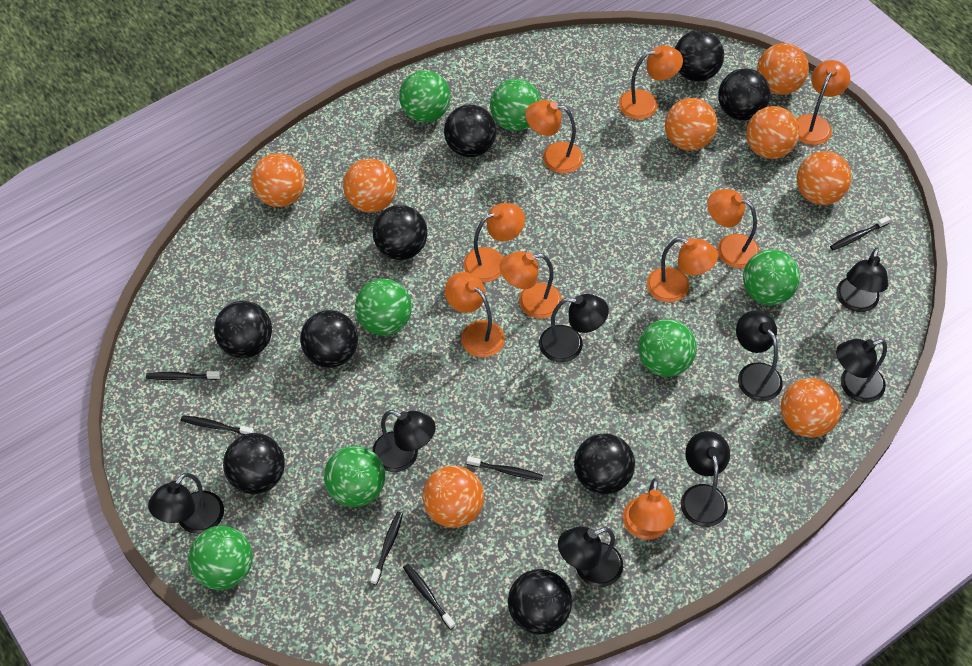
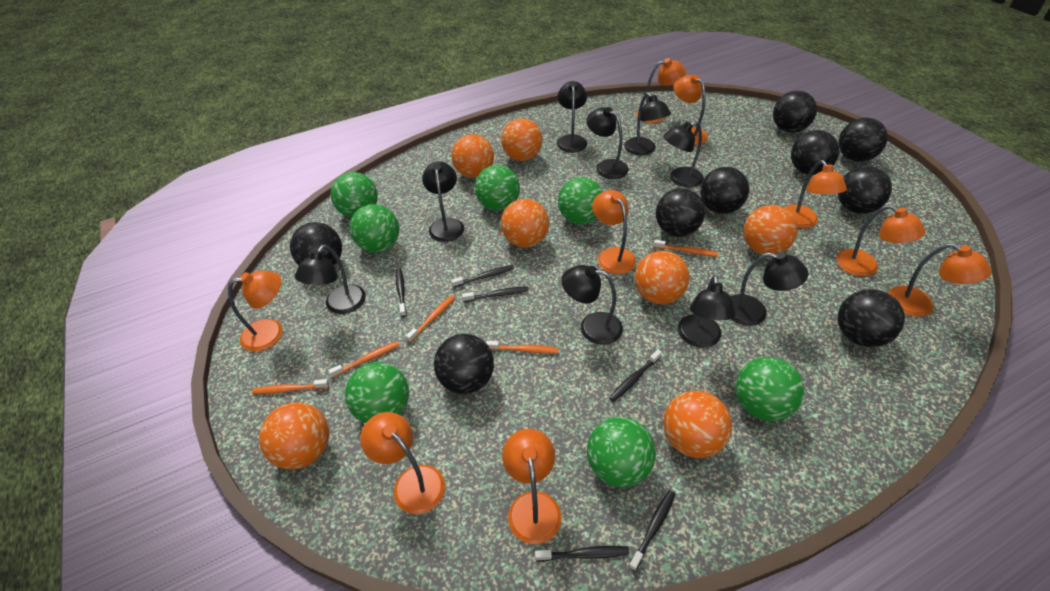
black lamp: 8 -> 9
orange ball: 8 -> 7
orange toothbrush: 0 -> 5

